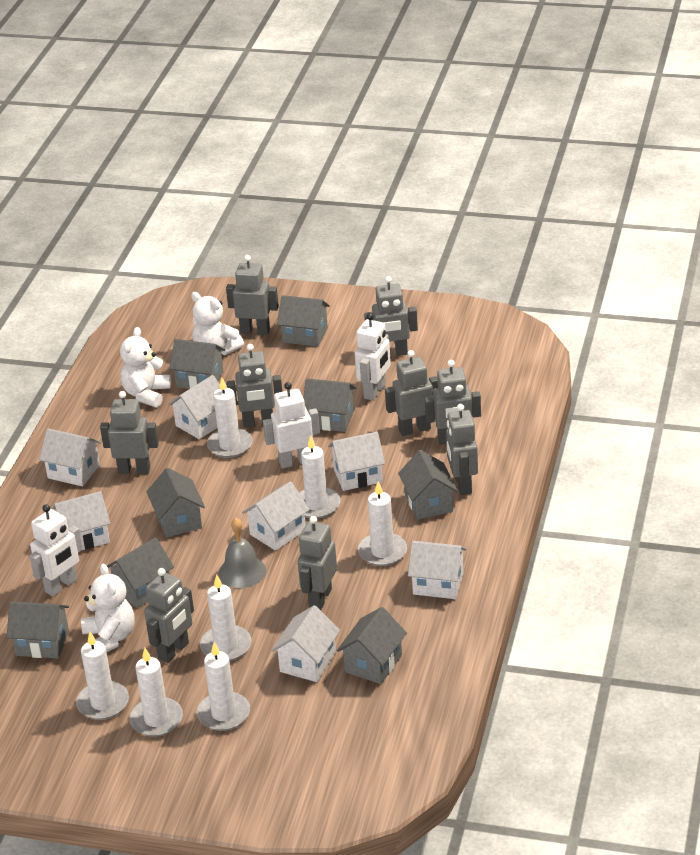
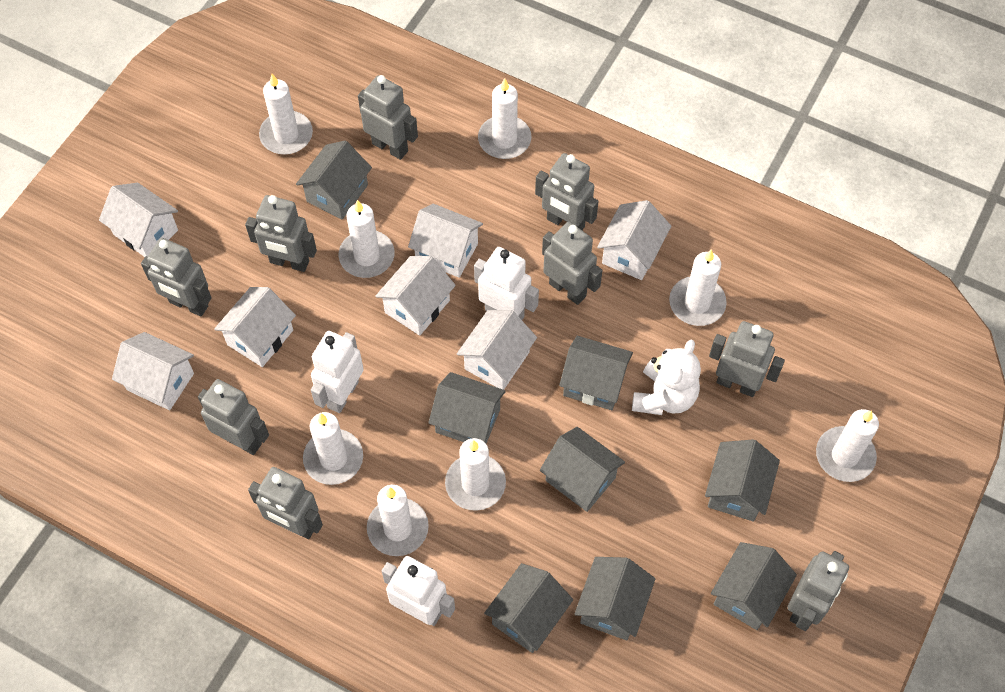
grey bell: 1 -> 0
white candle: 7 -> 8
white teddy bear: 3 -> 1

